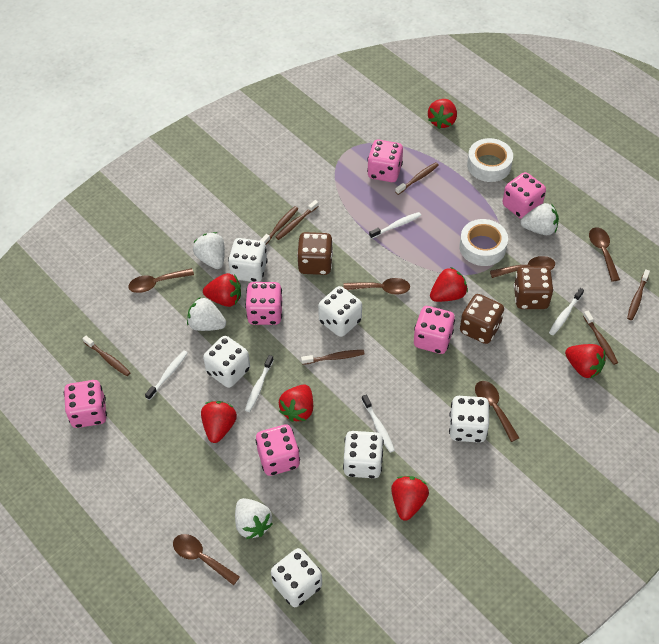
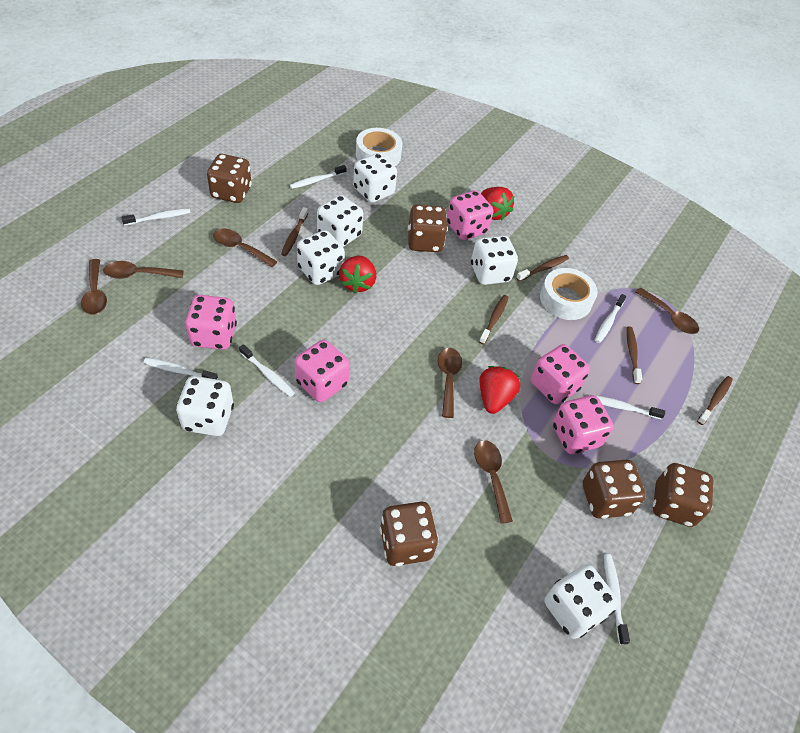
brown dice: 3 -> 5
brown toothbrush: 7 -> 5
pink dice: 6 -> 5
red strawberry: 7 -> 3
white strawberry: 4 -> 0
white toothbrush: 5 -> 7

